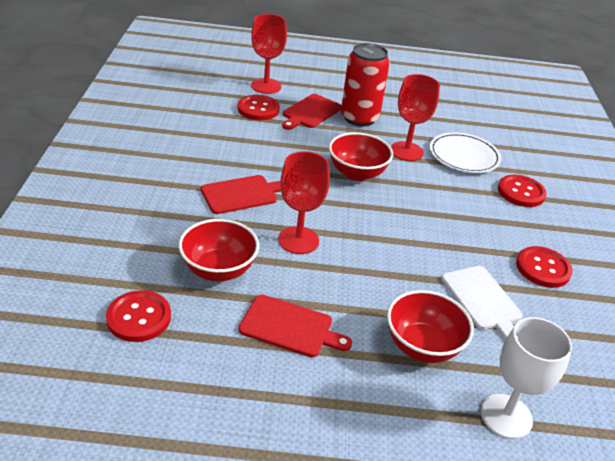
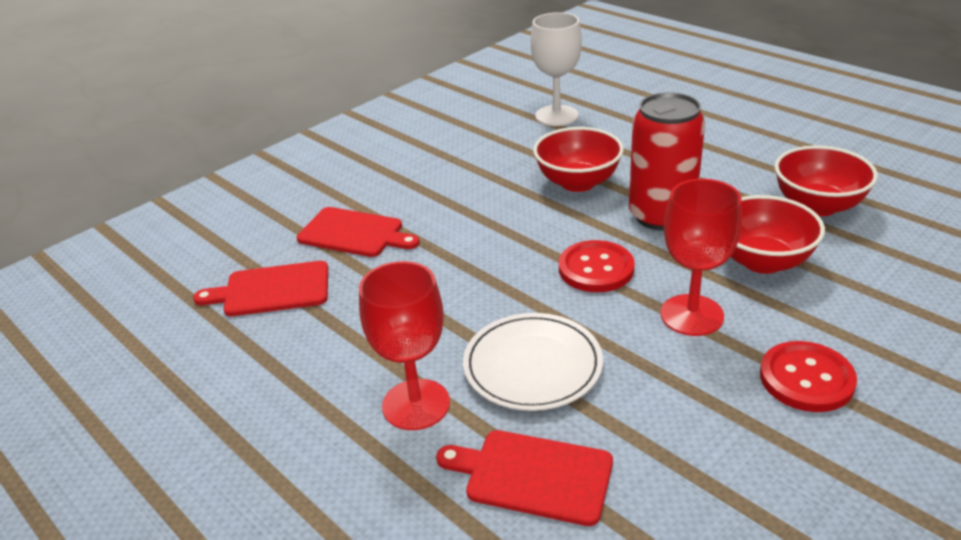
red button: 4 -> 2
red goblet: 3 -> 2
white cutting board: 1 -> 0

